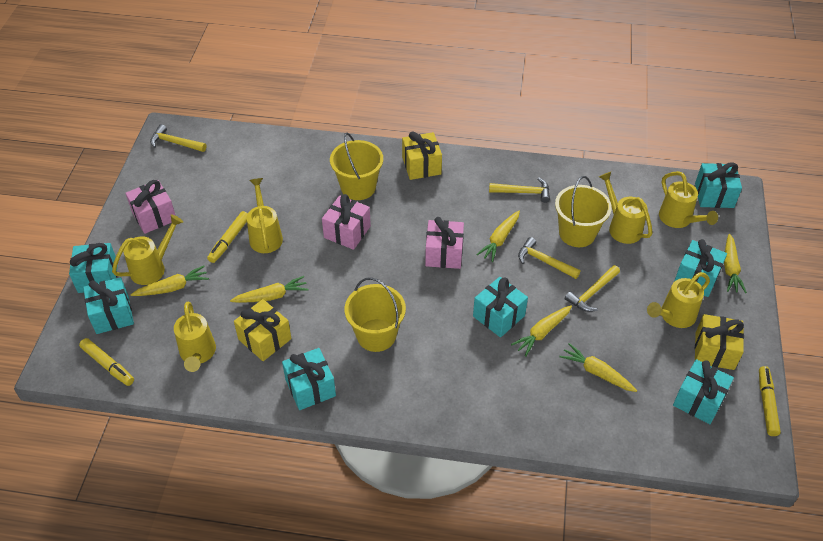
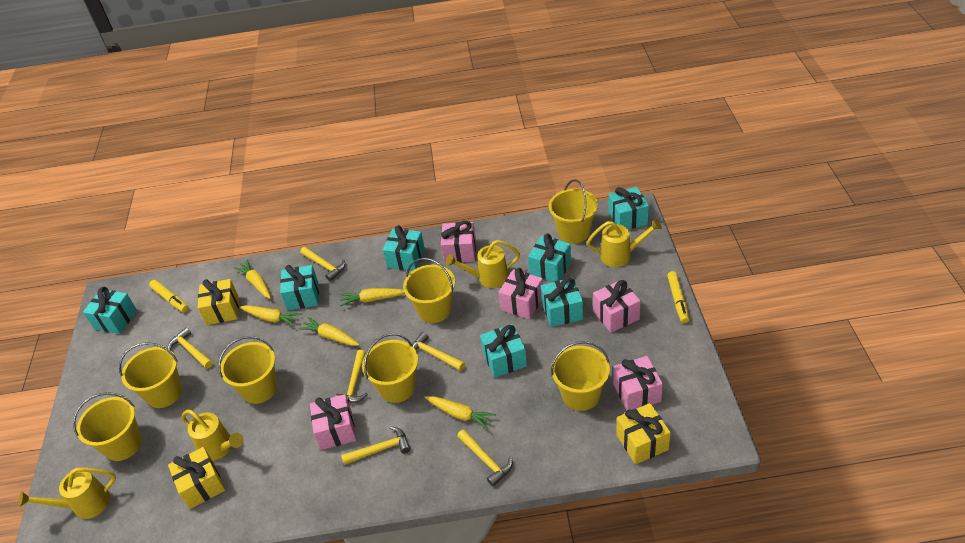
pink gift: 3 -> 5
yellow bucket: 3 -> 7
yellow carrot: 6 -> 5
yellow hammer: 4 -> 6
yellow marker: 3 -> 2
yellow watering can: 6 -> 4

